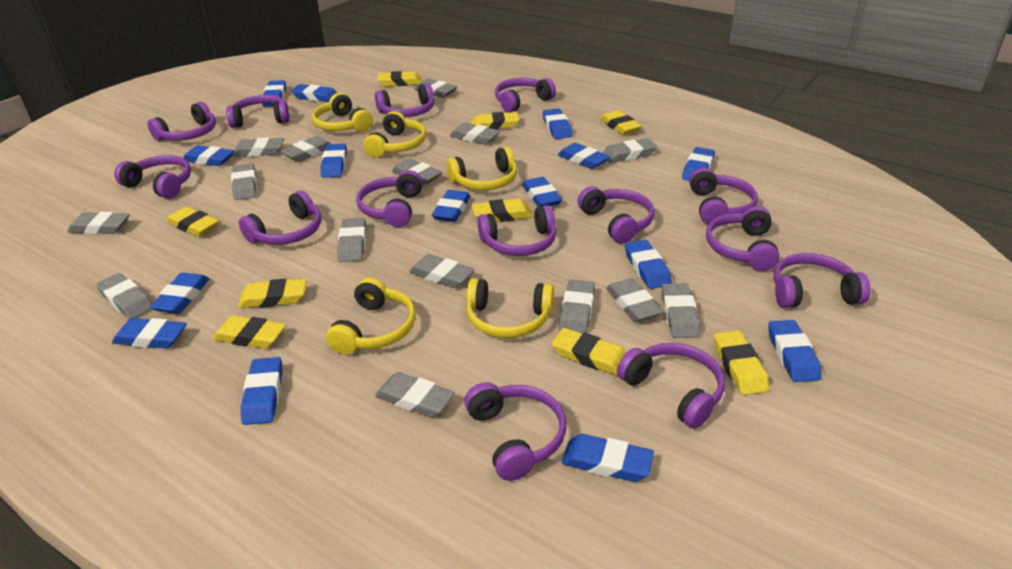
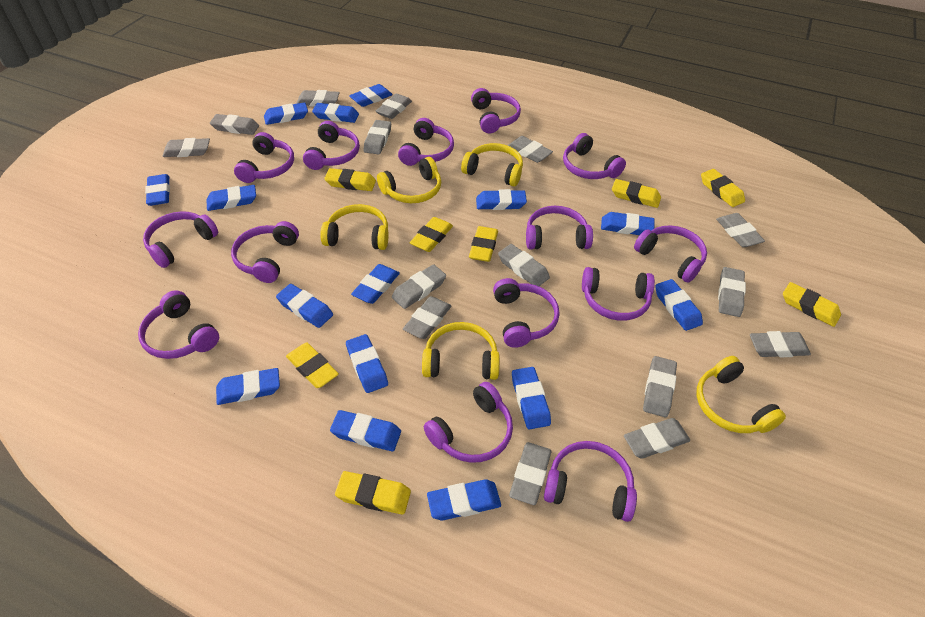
yellow eraser: 9 -> 8

